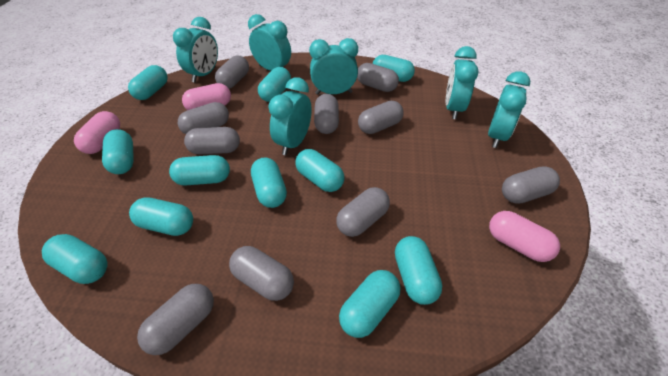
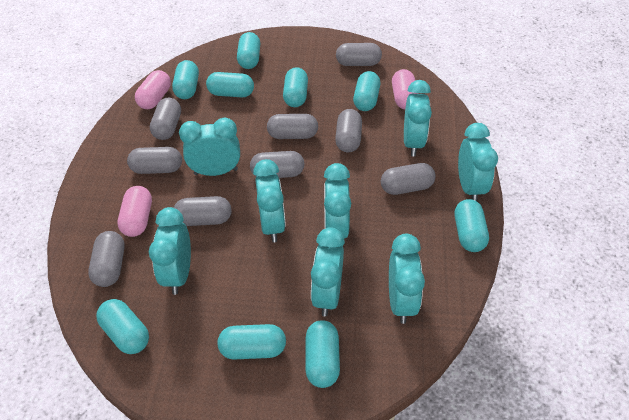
grey capsule: 10 -> 9
turquoise capsule: 11 -> 9
turquoise clock: 6 -> 8

